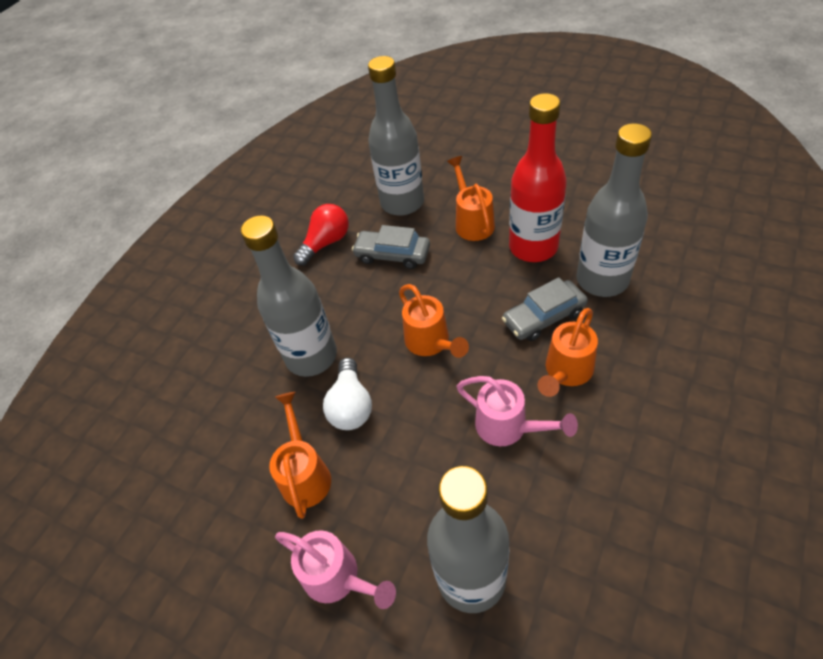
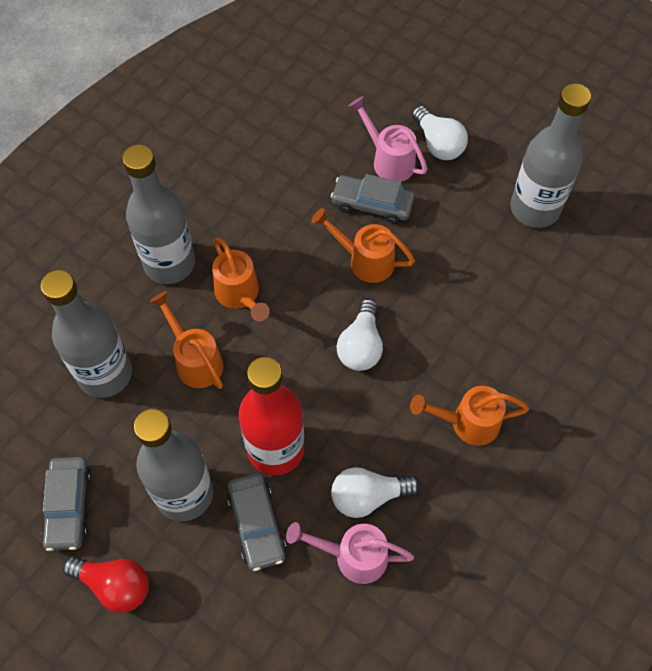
grey car: 2 -> 3
white light bulb: 1 -> 3

